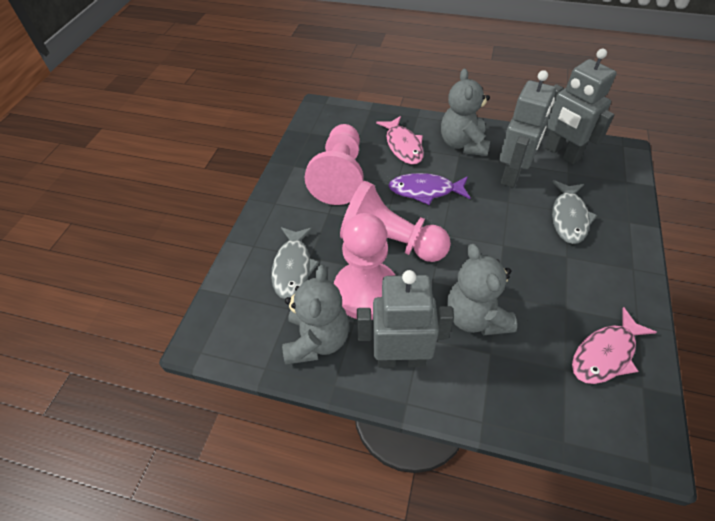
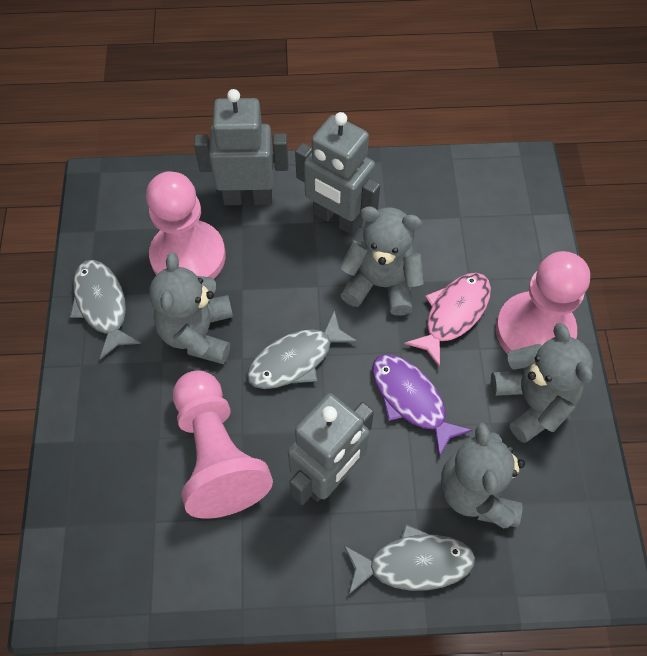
grey fish: 2 -> 3
grey teddy bear: 3 -> 4
pink fish: 2 -> 1

